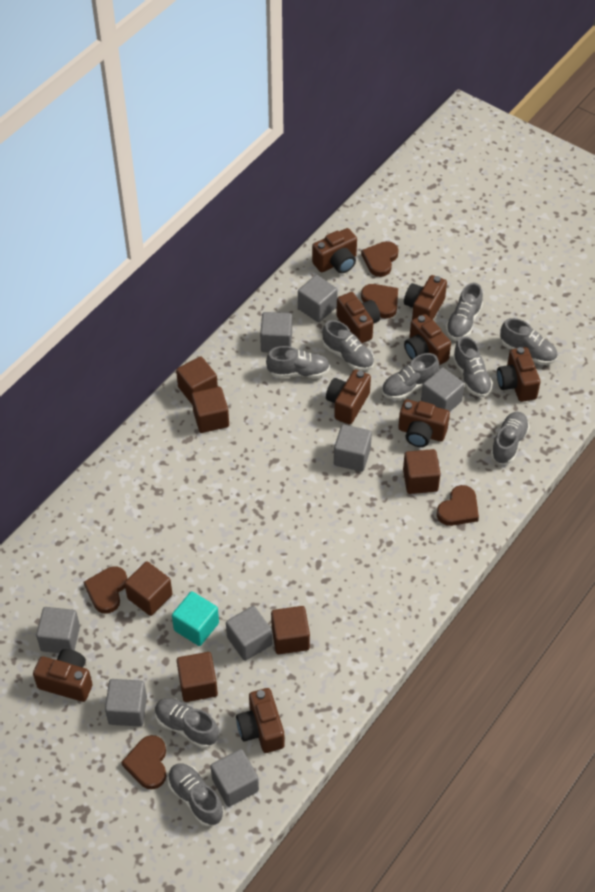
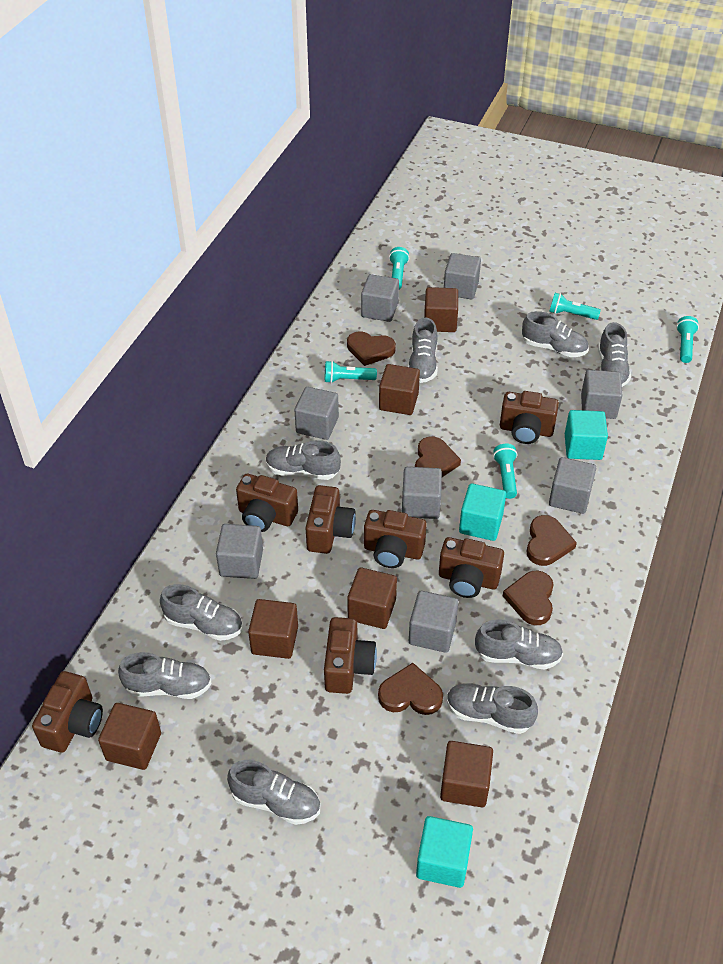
brown camera: 9 -> 7
turquoise cube: 1 -> 3
turquoise flashlight: 0 -> 5

